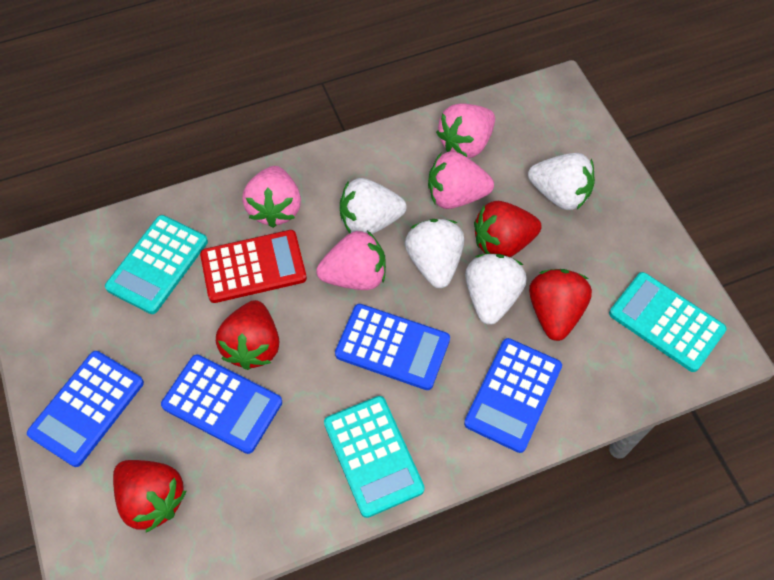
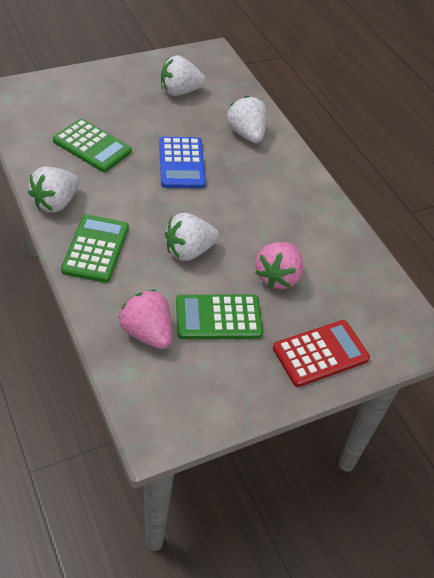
blue calculator: 4 -> 1
green calculator: 0 -> 3
pink strawberry: 4 -> 2
red strawberry: 4 -> 0
turquoise calculator: 3 -> 0

